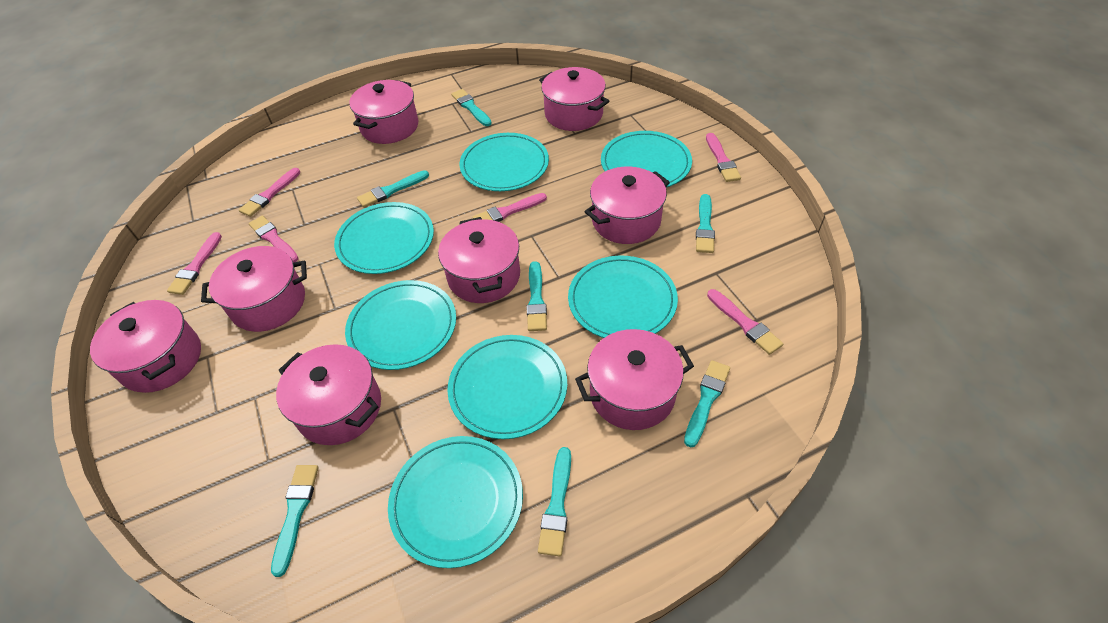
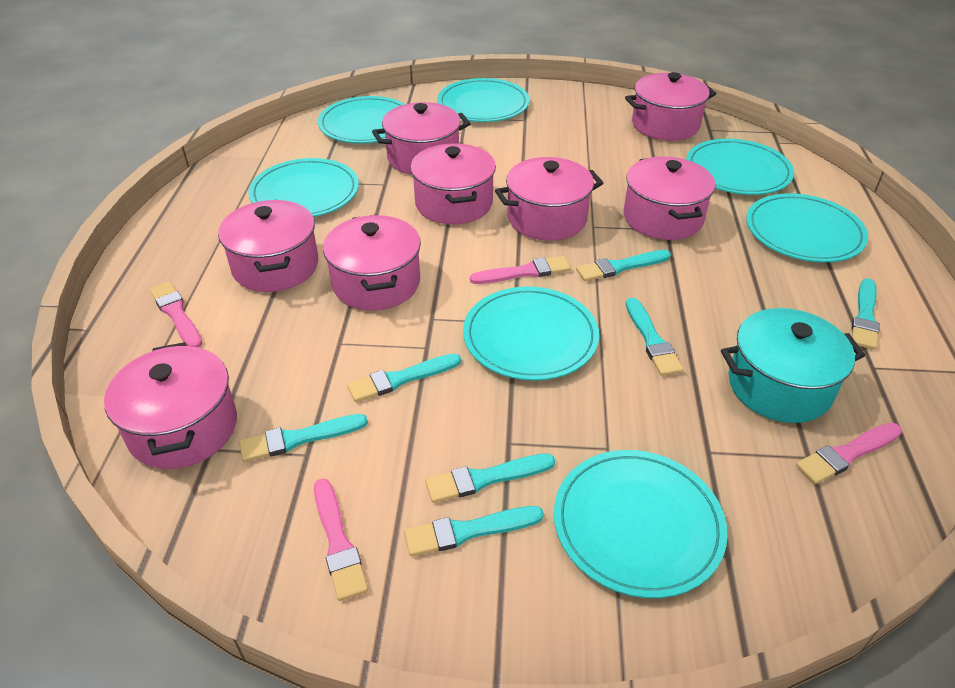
pink brush: 6 -> 4
turquoise pot: 0 -> 1

